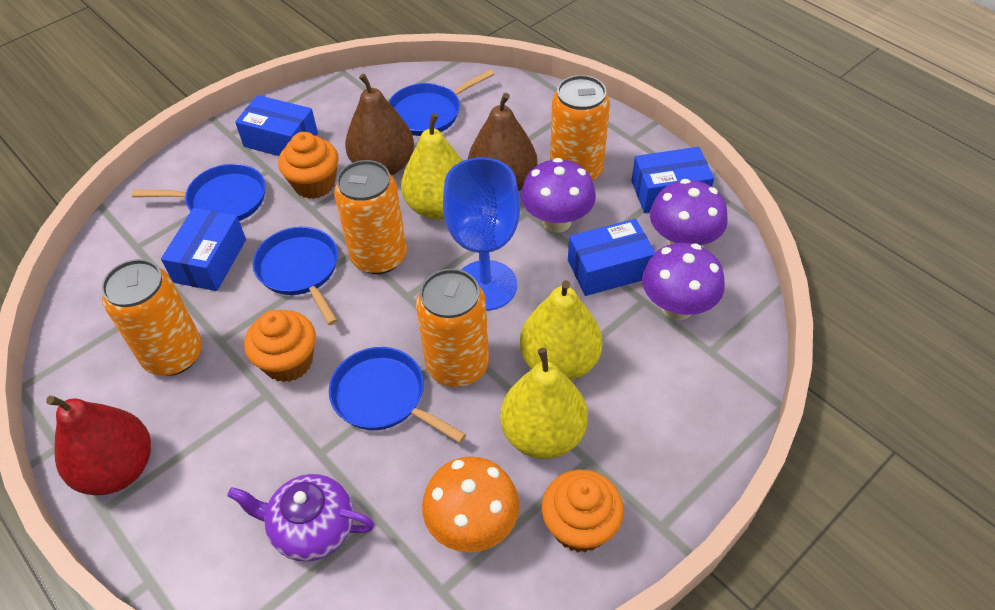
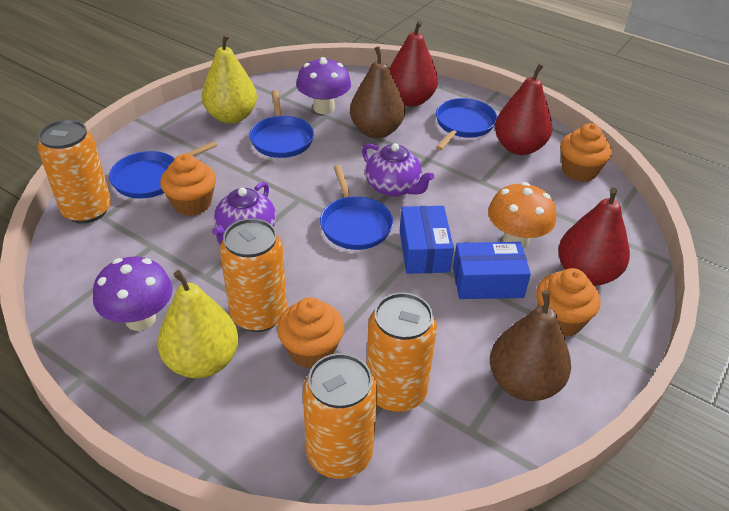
blue box: 4 -> 2
blue goblet: 1 -> 0
orange cupcake: 3 -> 4
purple mushroom: 3 -> 2
purple teapot: 1 -> 2
red pear: 1 -> 3
yellow pear: 3 -> 2

